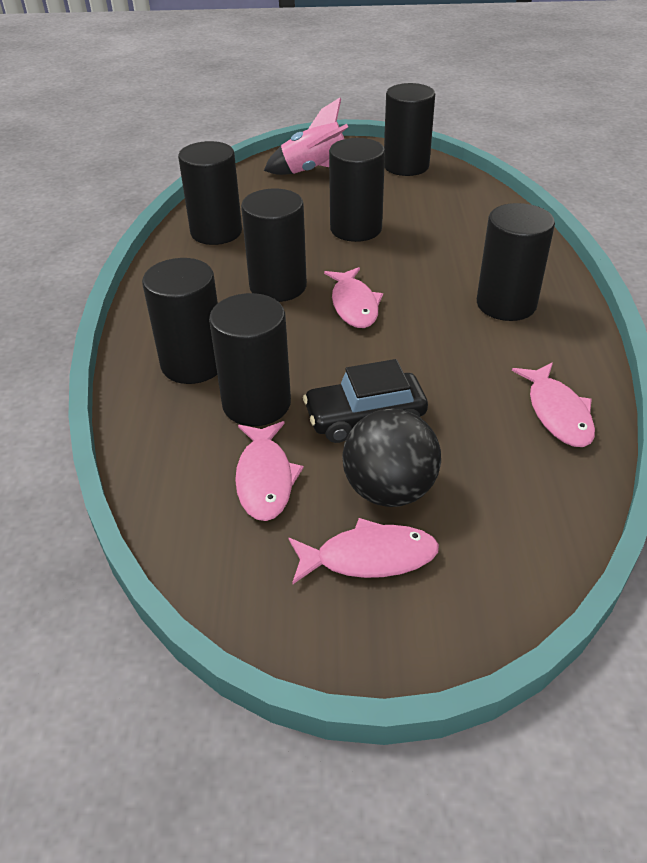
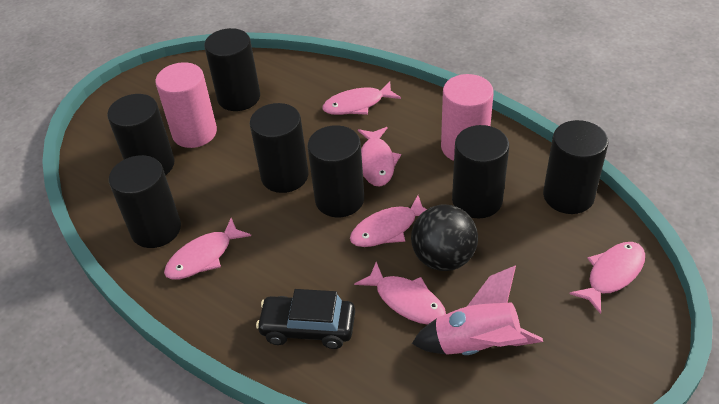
pink cylinder: 0 -> 2
pink fish: 4 -> 6

